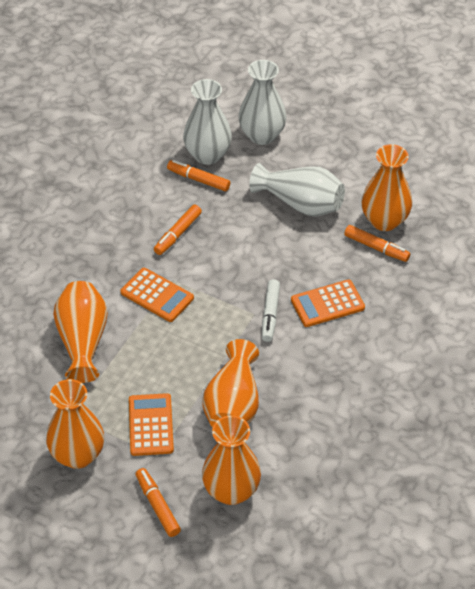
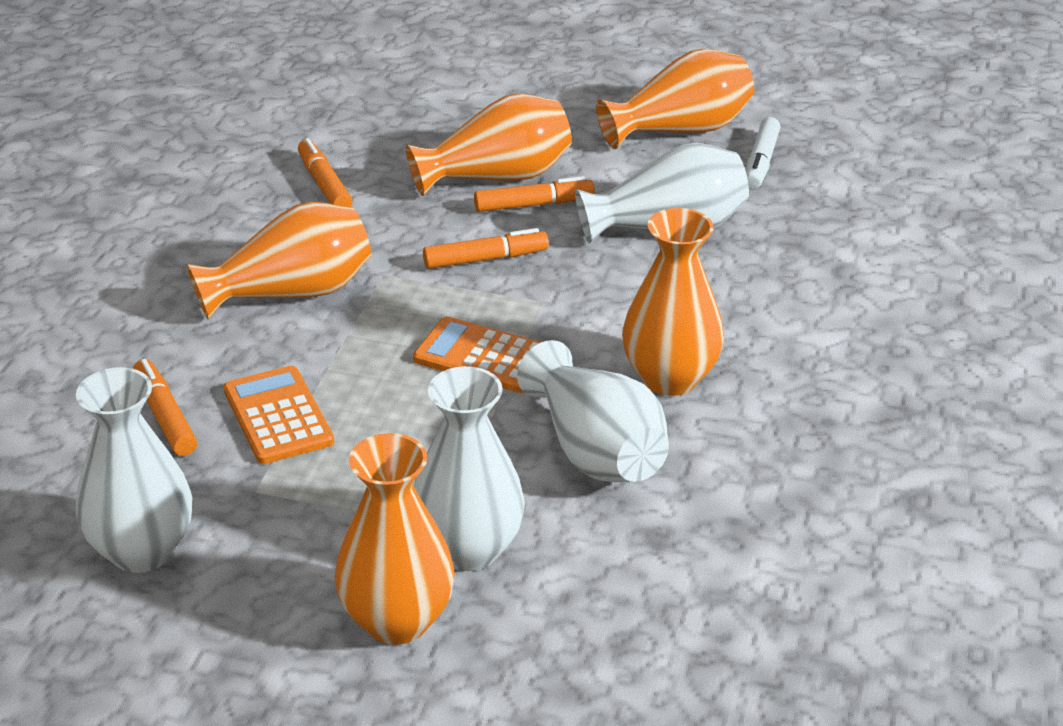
orange calculator: 3 -> 2
white vase: 3 -> 4

